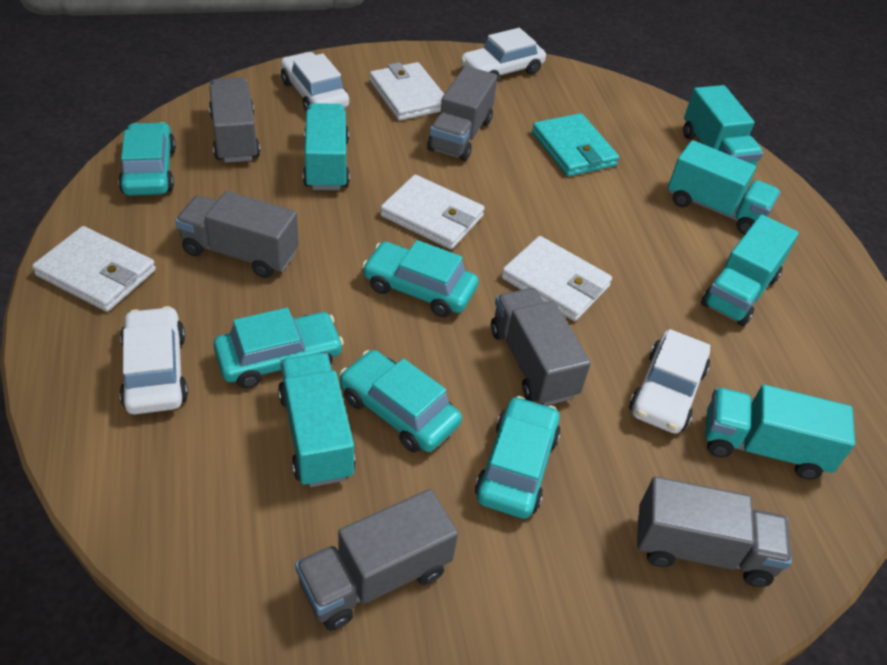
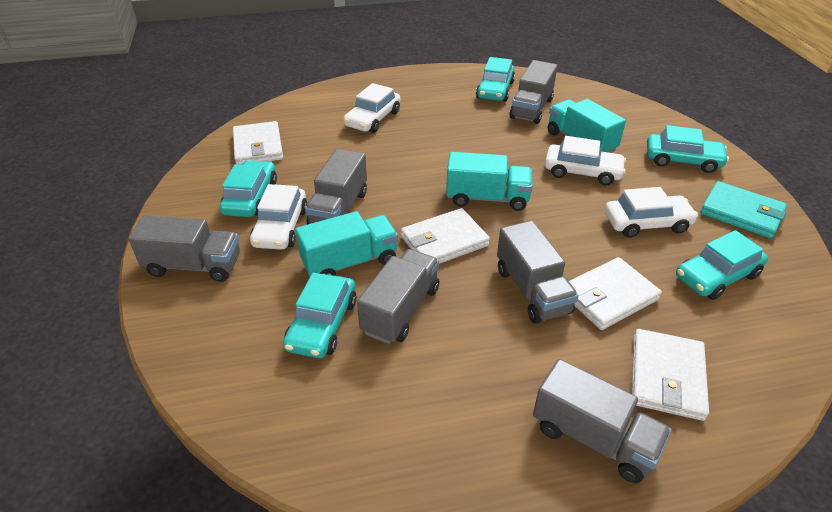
turquoise truck: 6 -> 3

